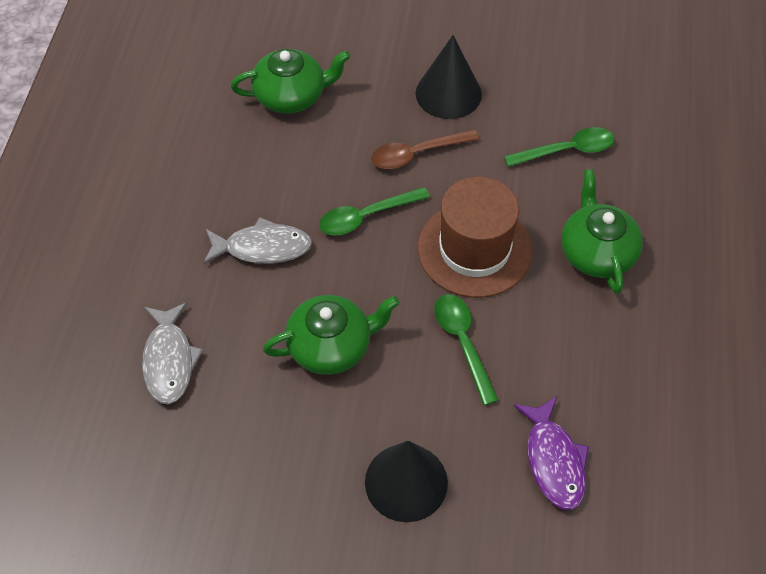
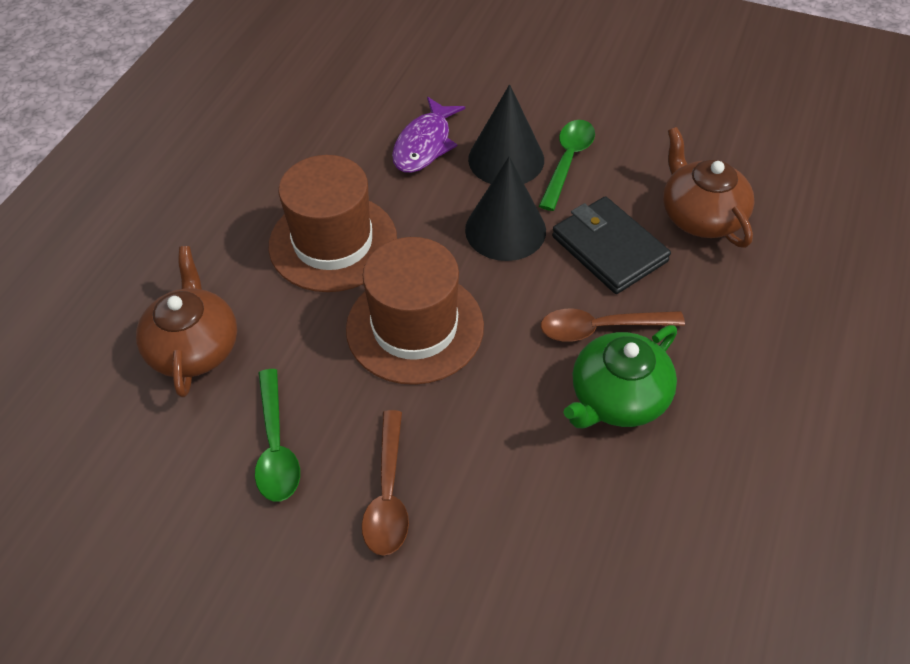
black wallet: 0 -> 1
brown hat: 1 -> 2
brown spoon: 1 -> 2
brown teapot: 0 -> 2
green spoon: 3 -> 2
green teapot: 3 -> 1
grey fish: 2 -> 0

